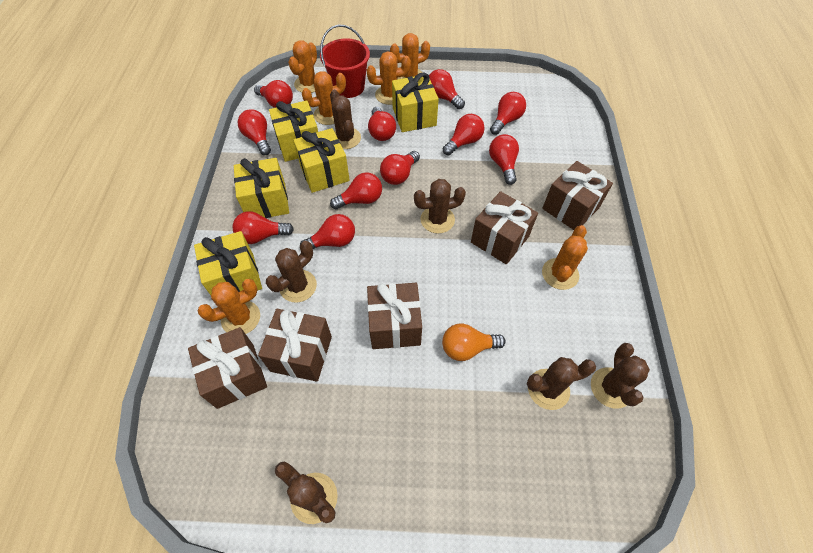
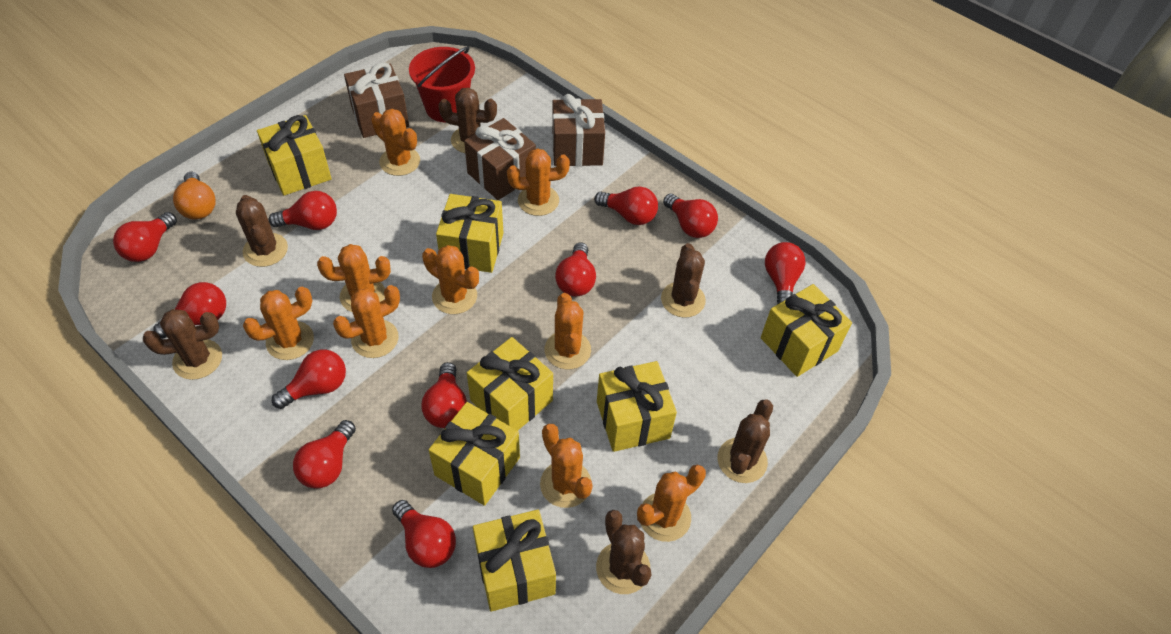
brown gift: 5 -> 3
orange cactus: 6 -> 9
yellow gift: 5 -> 7

